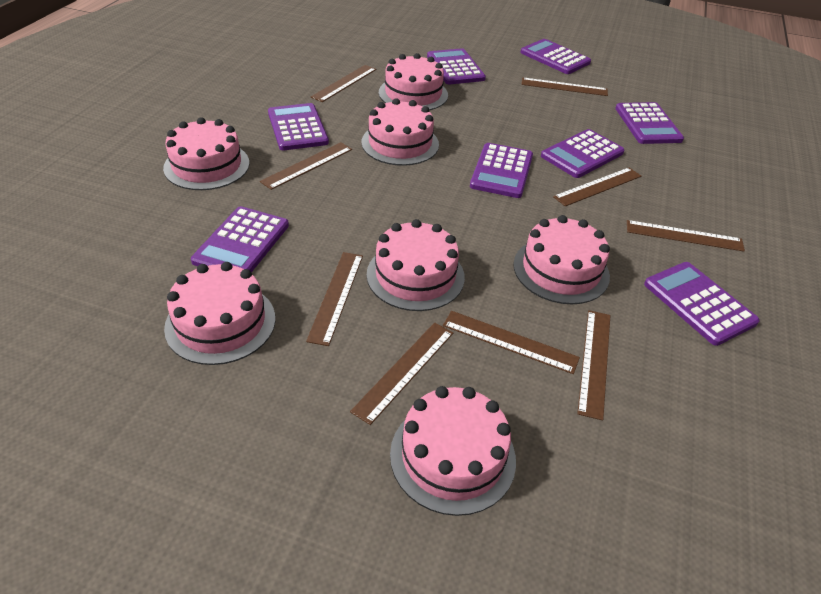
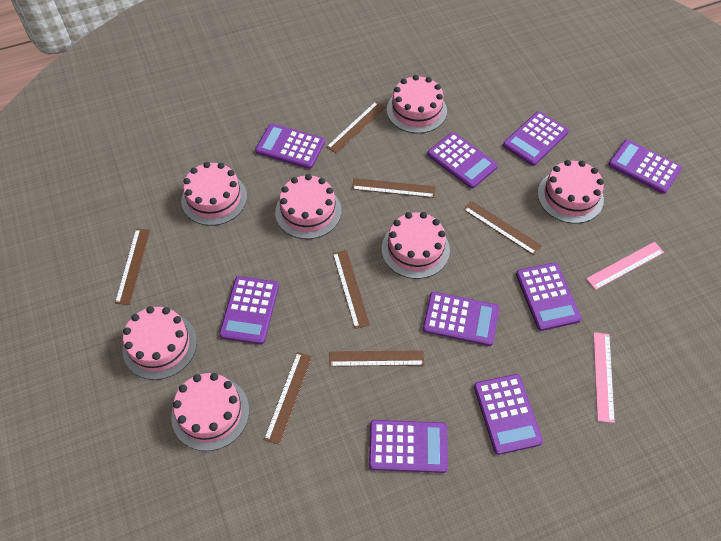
brown ruler: 9 -> 7
pink ruler: 0 -> 2
purple calculator: 8 -> 9

